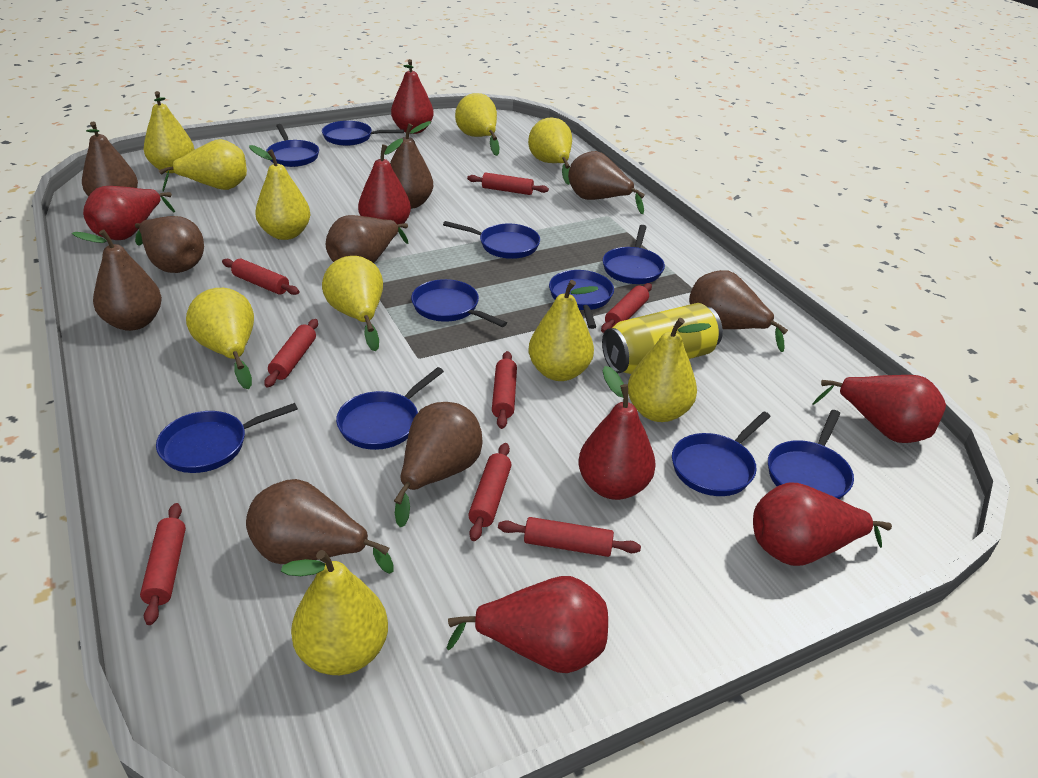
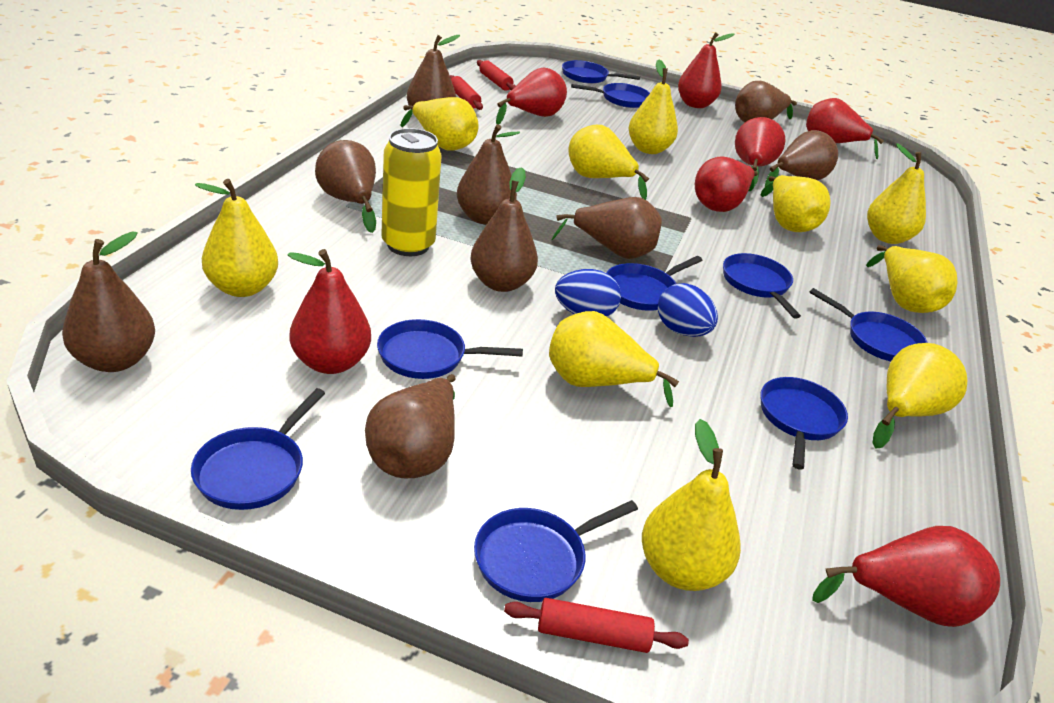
blue egg: 0 -> 2
blue pan: 10 -> 9
red rolling pin: 8 -> 3

